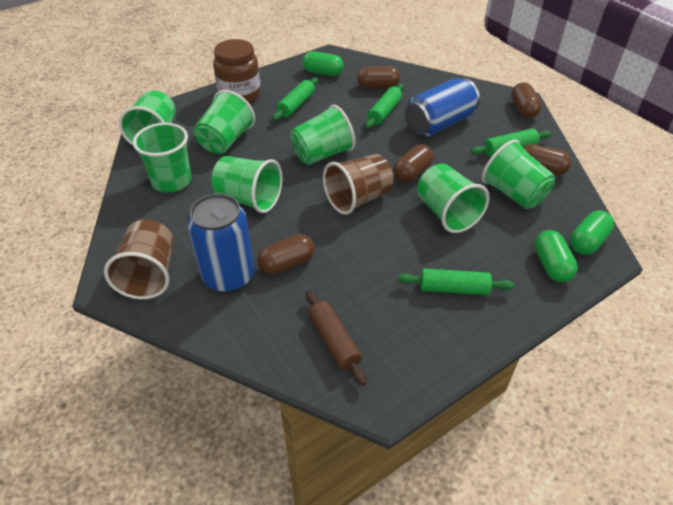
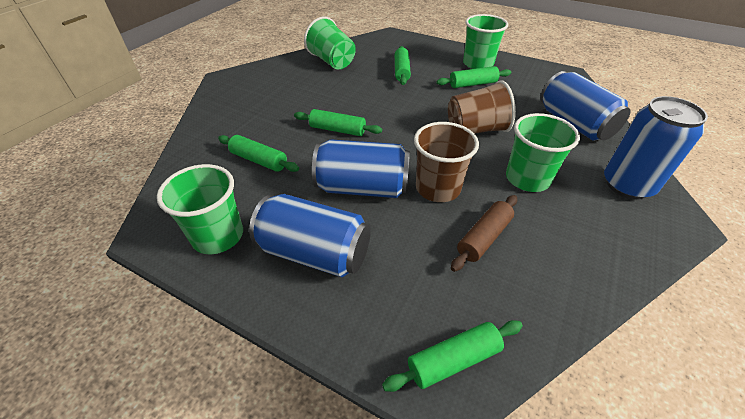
blue can: 2 -> 4
brown capsule: 5 -> 0
brown jar: 1 -> 0
green capsule: 3 -> 0
green cup: 7 -> 4
green rolling pin: 4 -> 5

